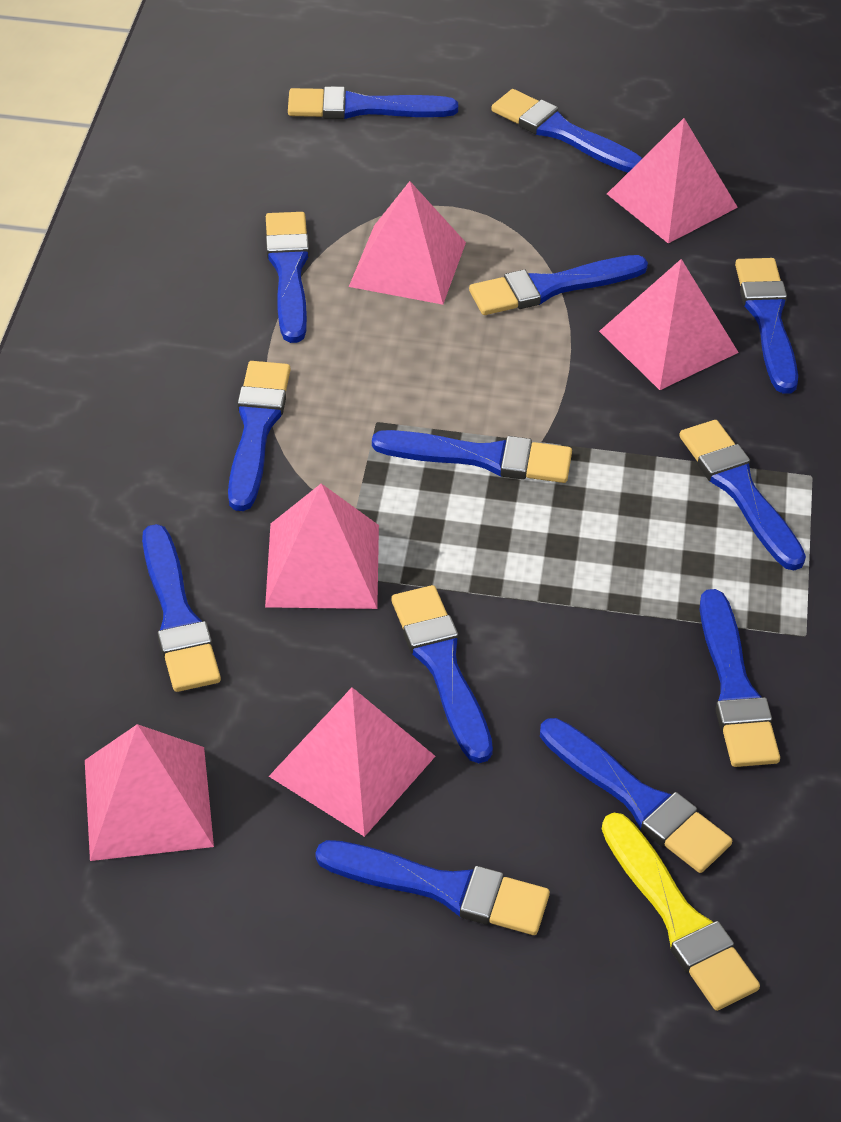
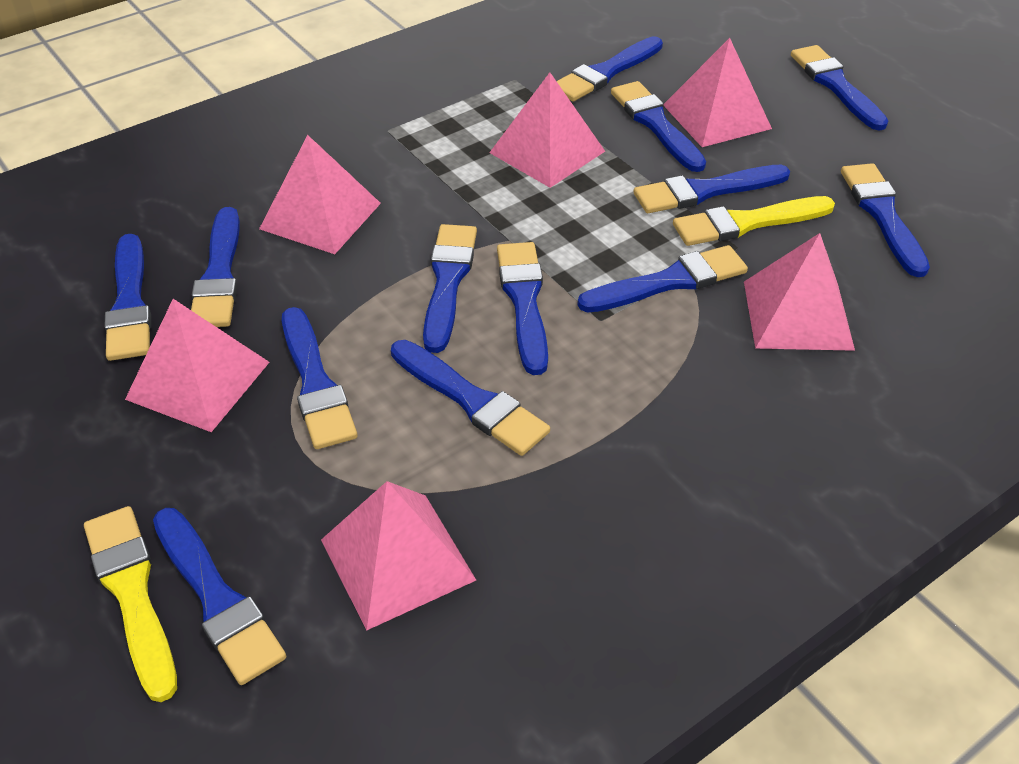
yellow brush: 1 -> 2

